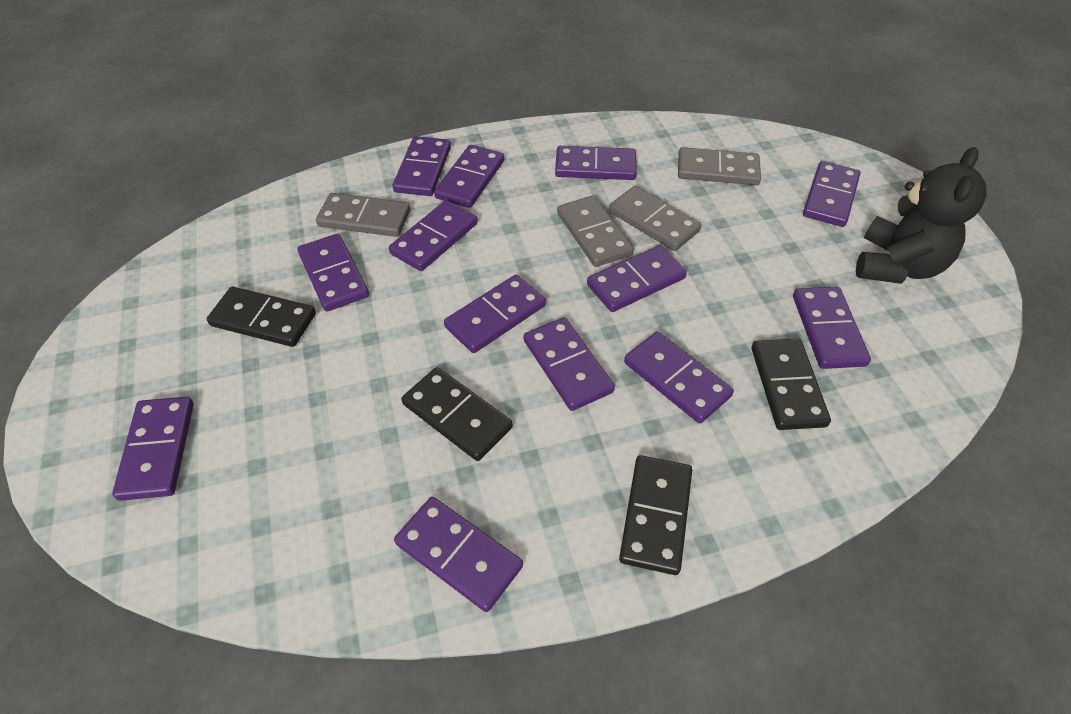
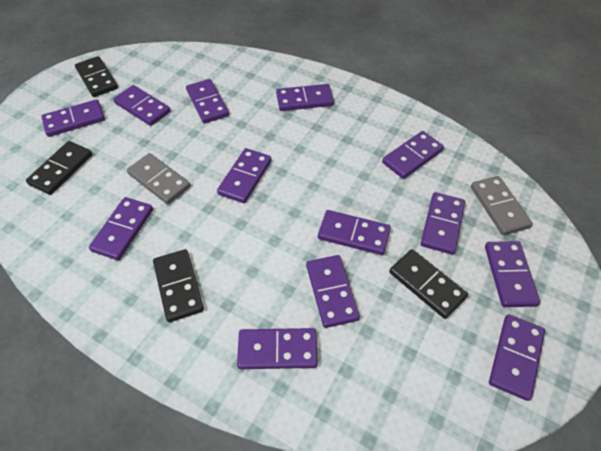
black teddy bear: 1 -> 0
grey domino: 4 -> 2

